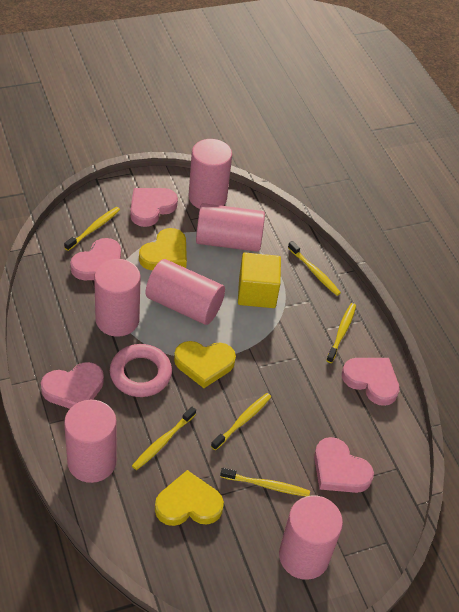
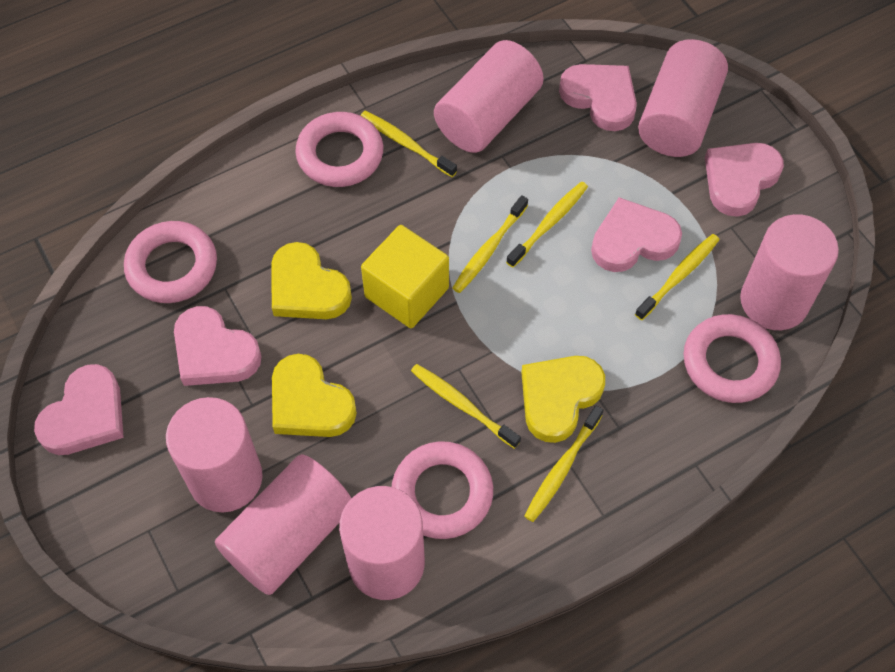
pink ring: 1 -> 4

